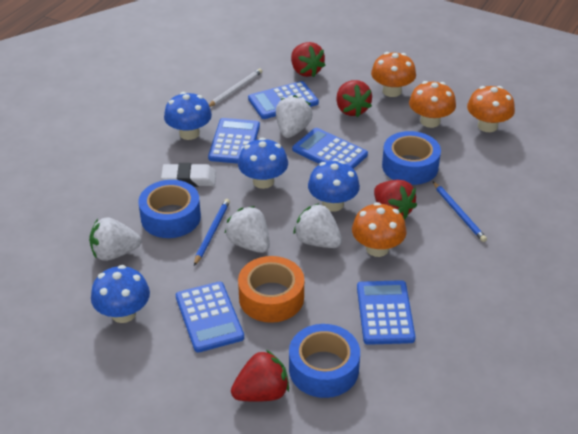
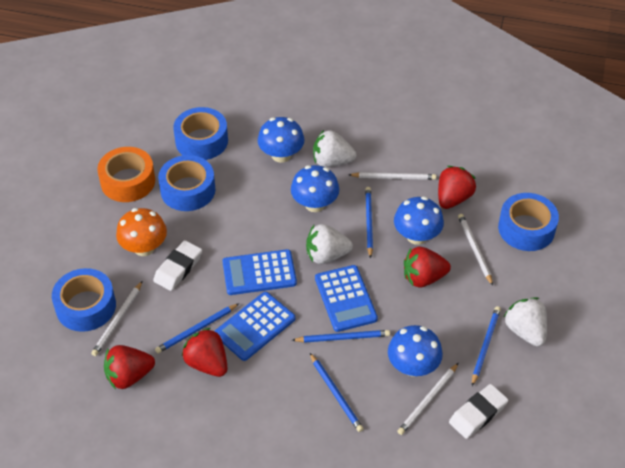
blue calculator: 5 -> 3
blue pencil: 2 -> 5
blue tape: 3 -> 4
orange mushroom: 4 -> 1
white eraser: 1 -> 2
white pencil: 1 -> 4
white strawberry: 4 -> 3

